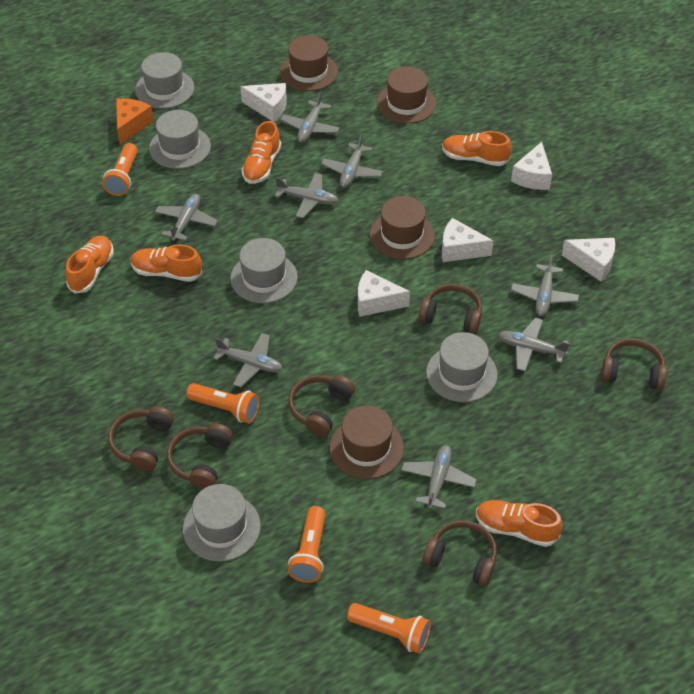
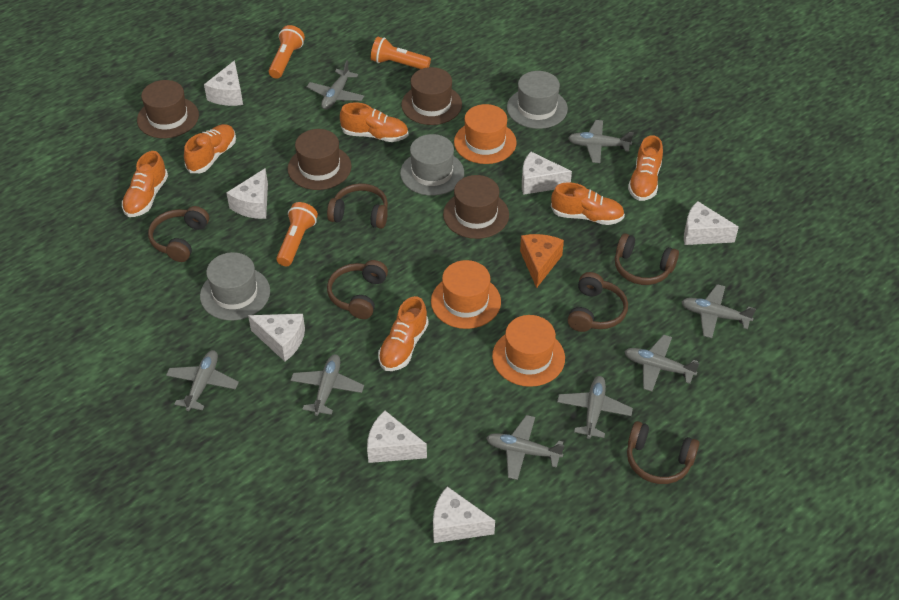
grey hat: 5 -> 3
orange flashlight: 4 -> 3
orange hat: 0 -> 3
orange shoe: 5 -> 6
white cheese: 5 -> 7

